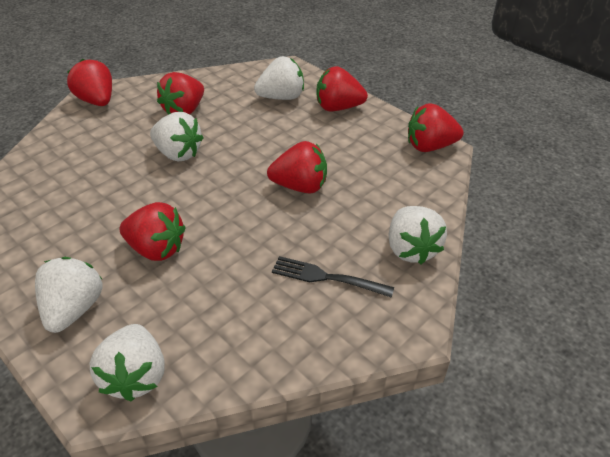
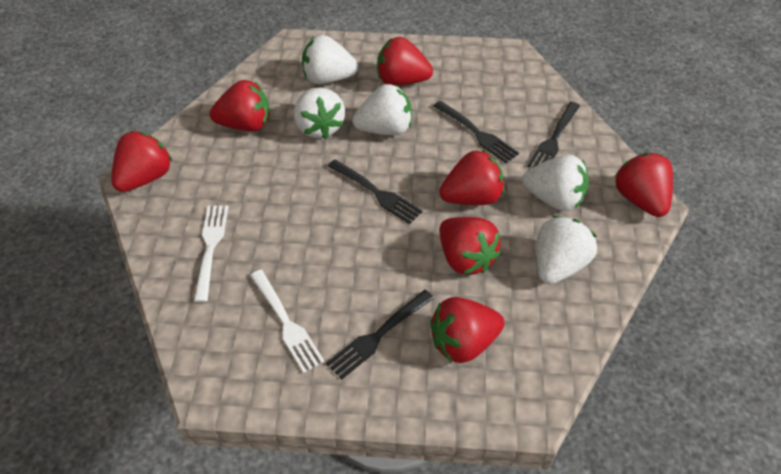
black fork: 1 -> 4
red strawberry: 6 -> 7
white fork: 0 -> 2

